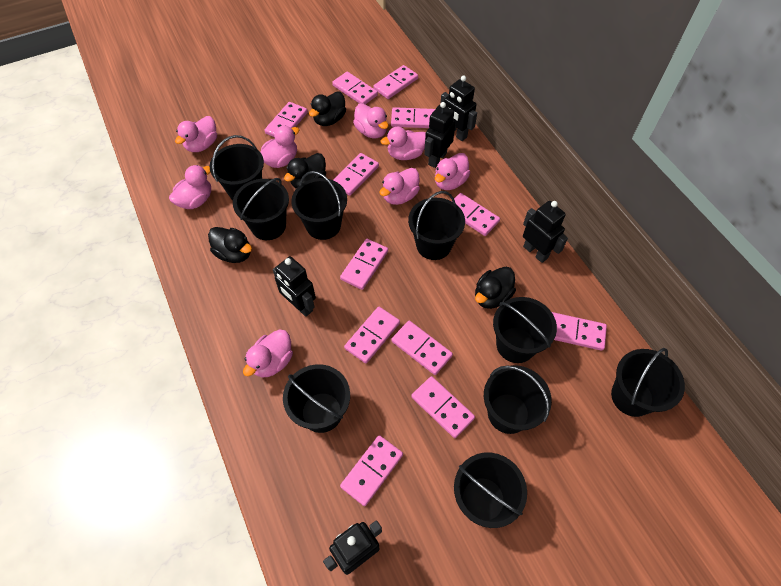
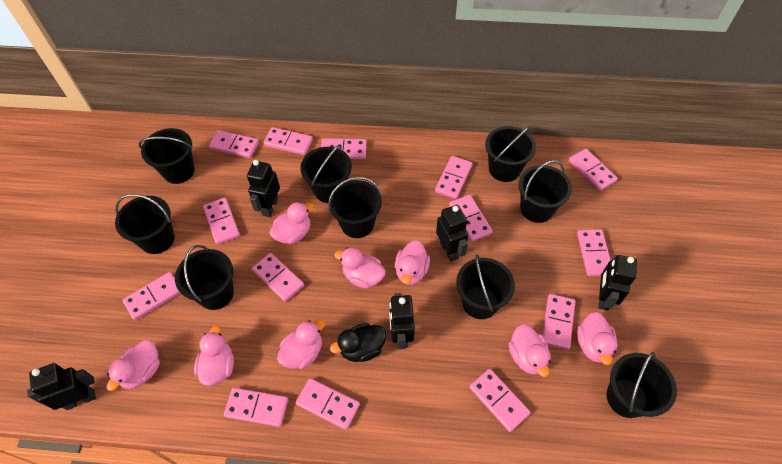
black duck: 4 -> 1
pink domino: 12 -> 14

